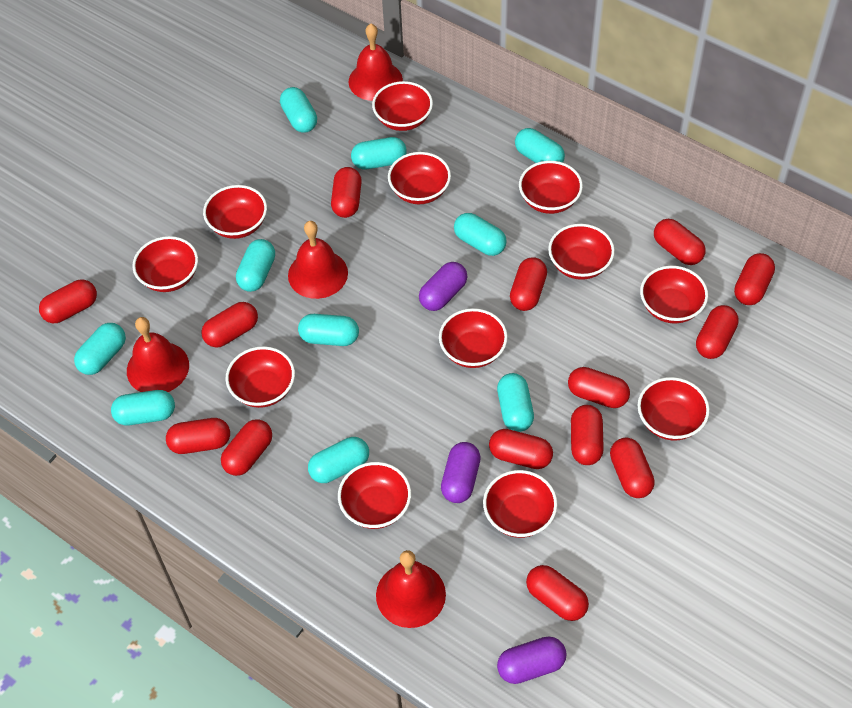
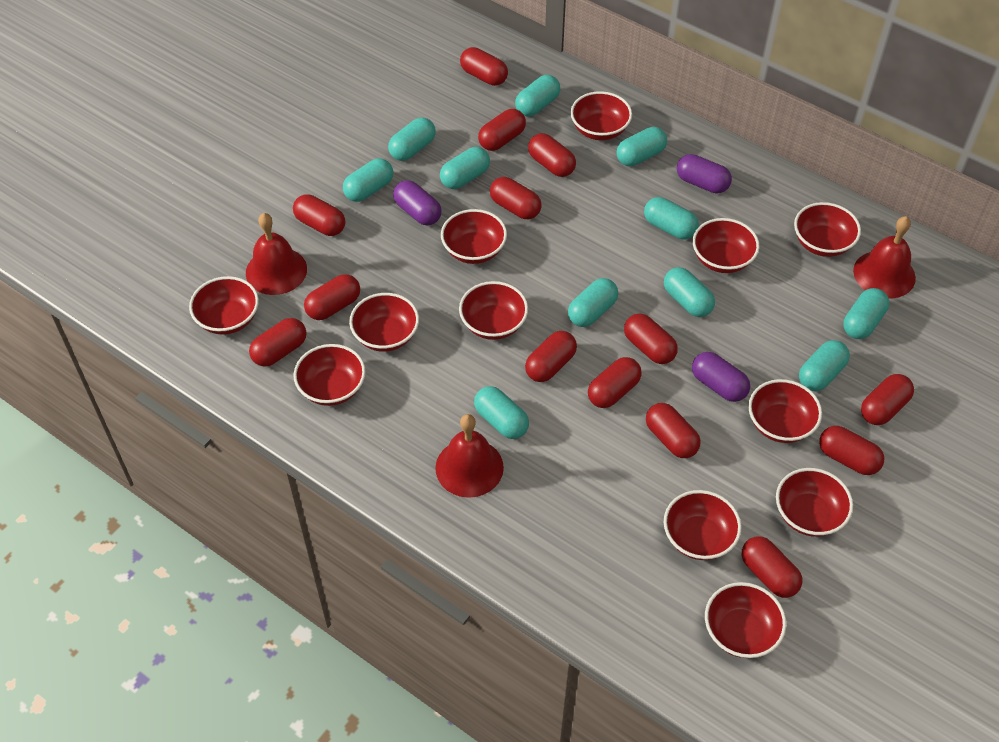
red bell: 4 -> 3
turquoise capsule: 10 -> 11

